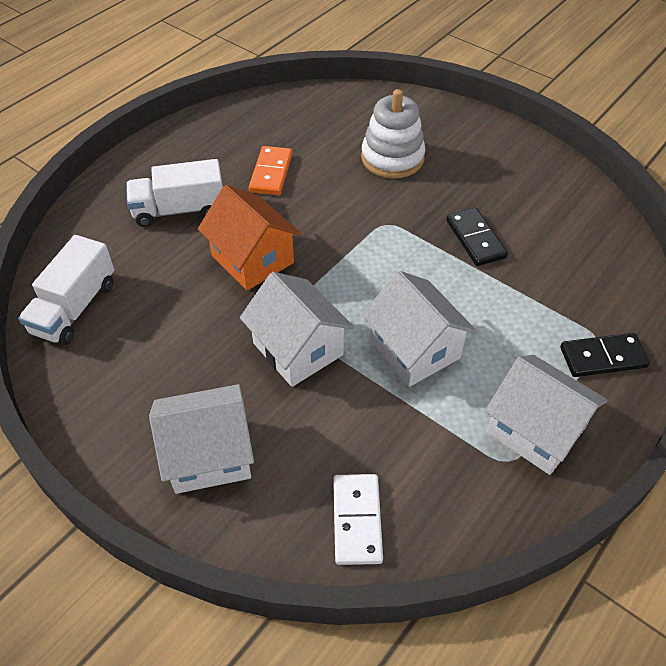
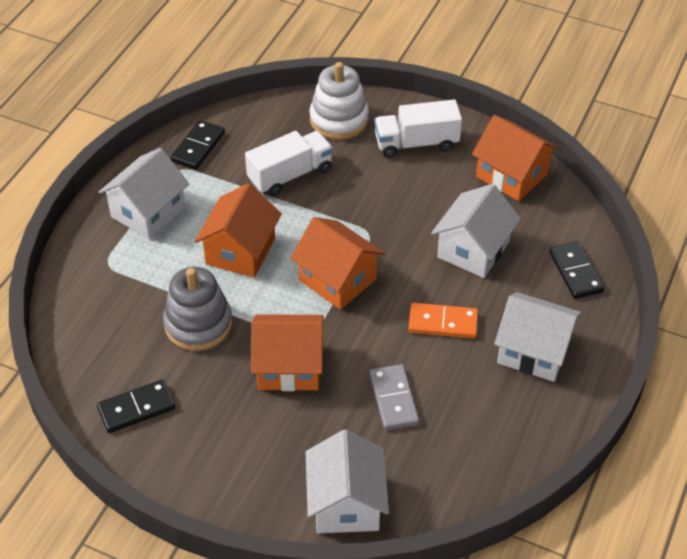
black domino: 2 -> 3
grey domino: 0 -> 1
grey stacking toy: 0 -> 1
orange house: 1 -> 4
white domino: 1 -> 0

